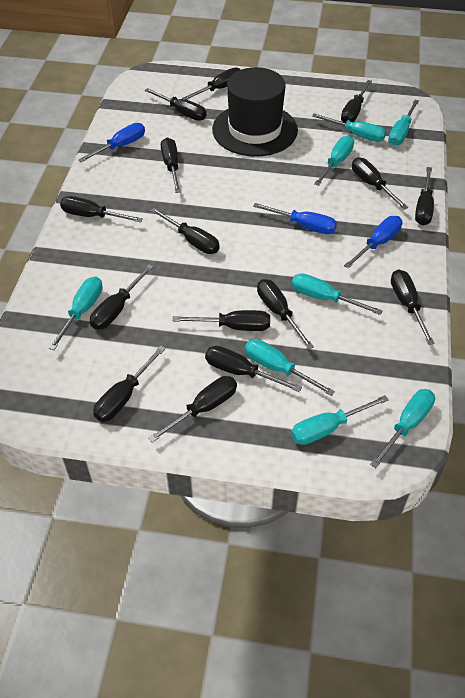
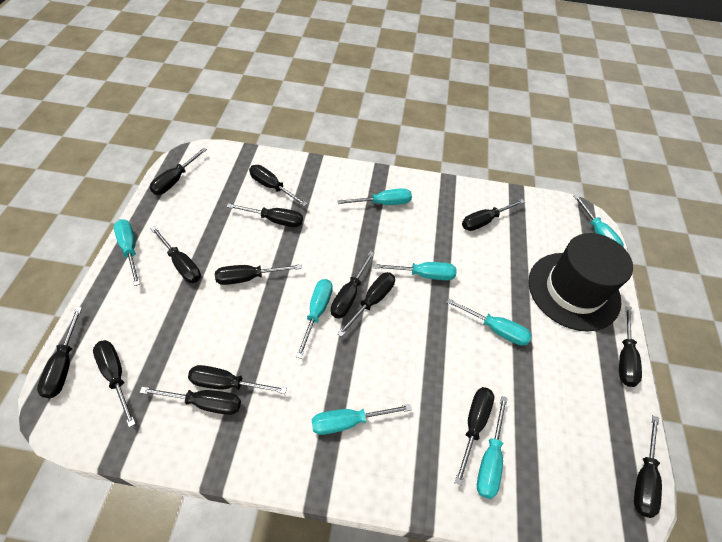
blue screwdriver: 3 -> 0

